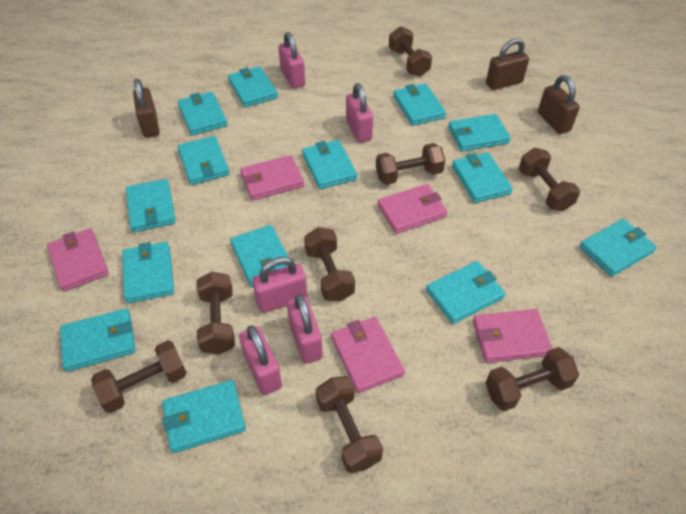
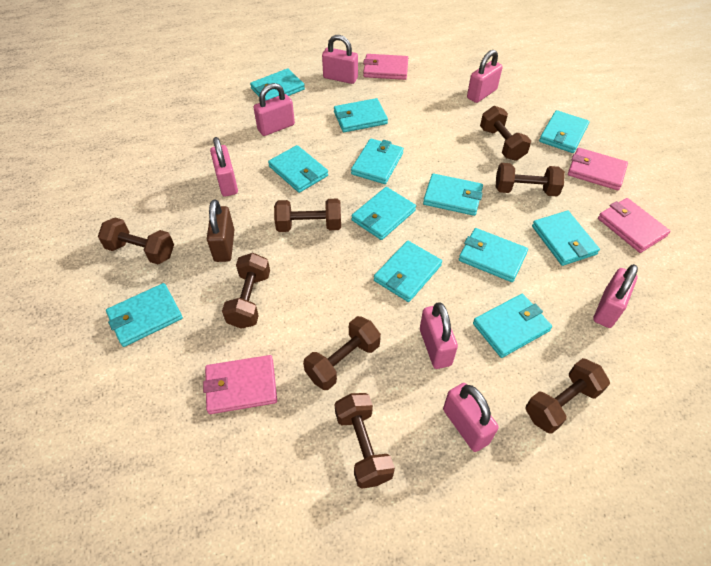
brown padlock: 3 -> 1
pink padlock: 5 -> 7
pink wallet: 5 -> 4
turquoise wallet: 14 -> 12

